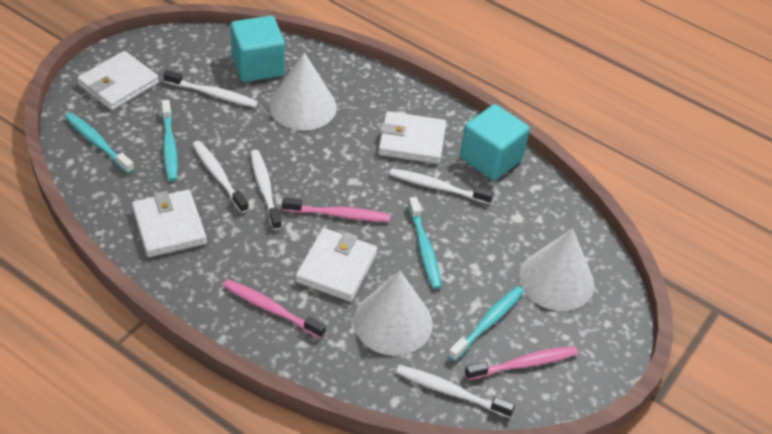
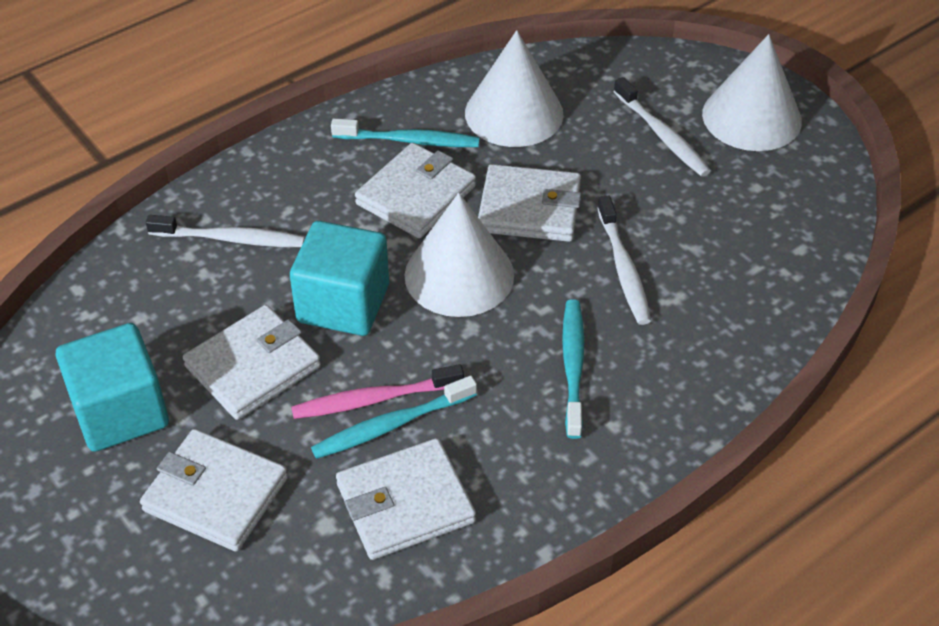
pink toothbrush: 3 -> 1
turquoise toothbrush: 4 -> 3
white toothbrush: 5 -> 3
white wallet: 4 -> 5

